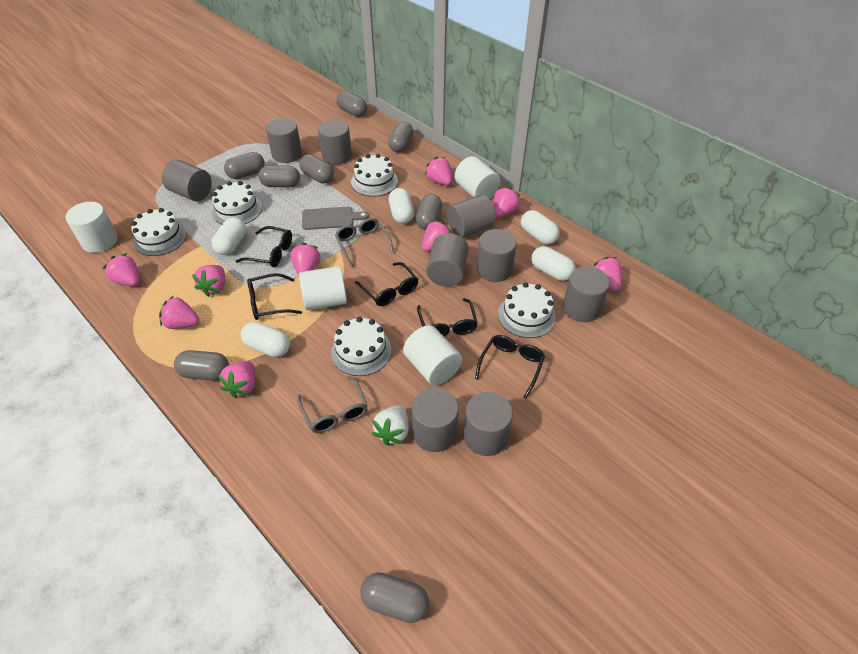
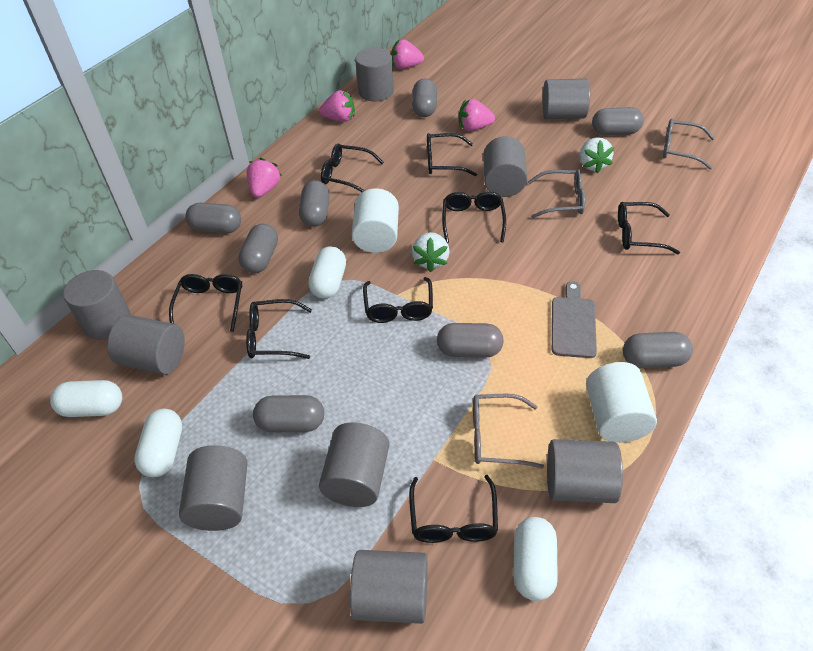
black glasses: 5 -> 8
grey glasses: 2 -> 3
pink strawberry: 9 -> 4
white cake: 5 -> 0
white capsule: 5 -> 4
white cylinder: 4 -> 2
white strawberry: 1 -> 2

